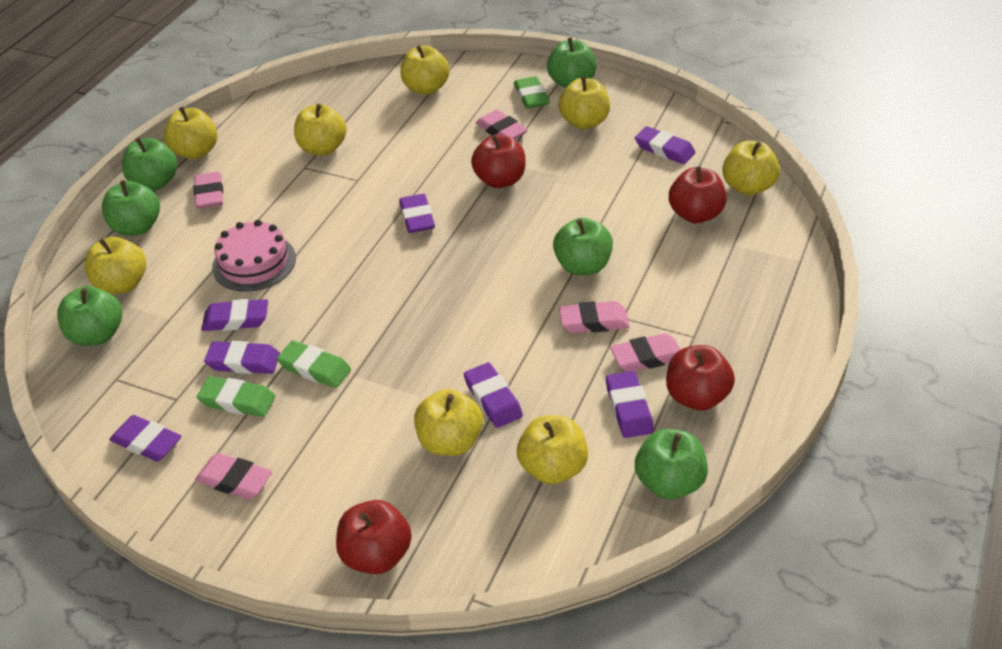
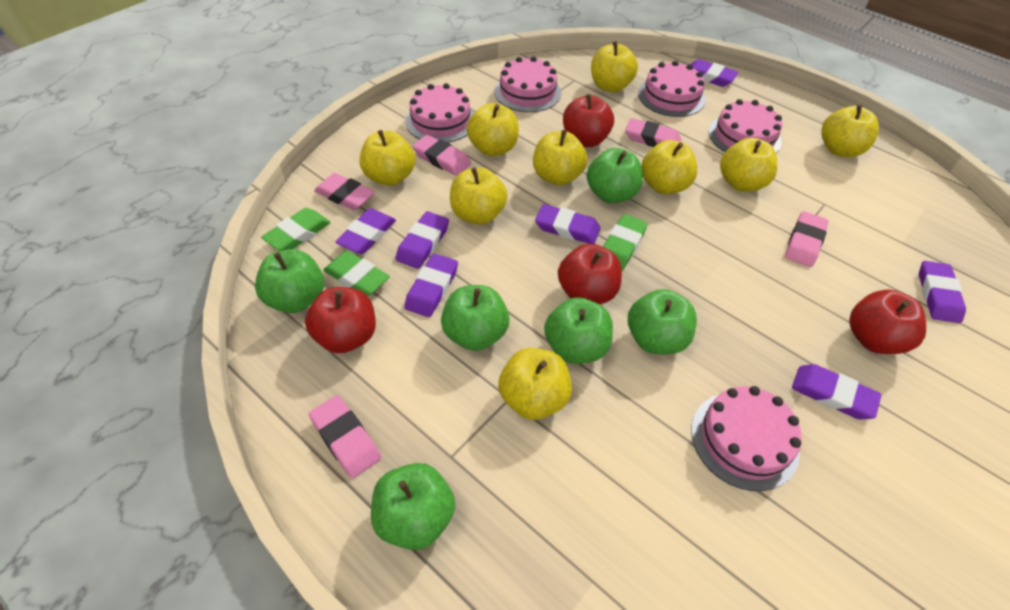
pink cake: 1 -> 5
yellow apple: 8 -> 9

